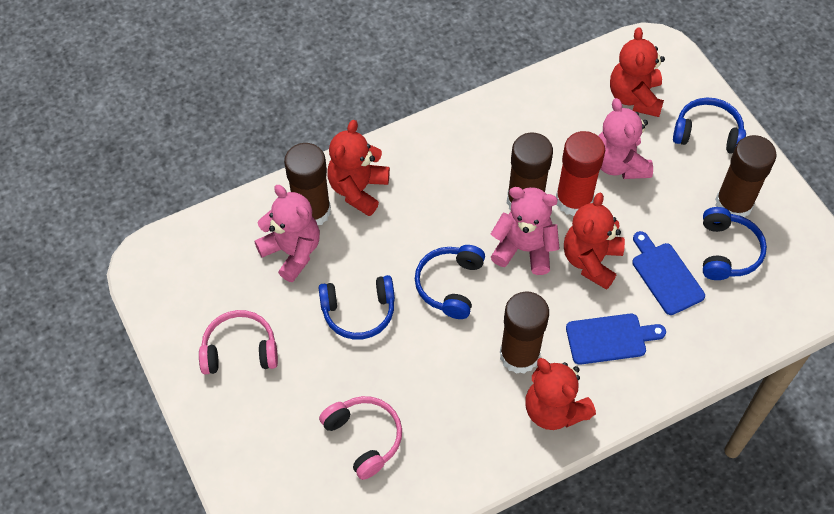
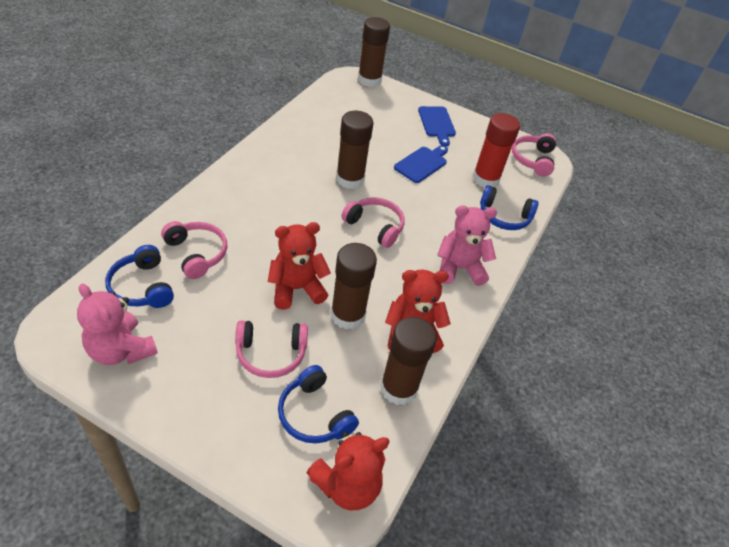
blue headphones: 4 -> 3
pink headphones: 2 -> 4
pink teddy bear: 3 -> 2
red teddy bear: 4 -> 3

